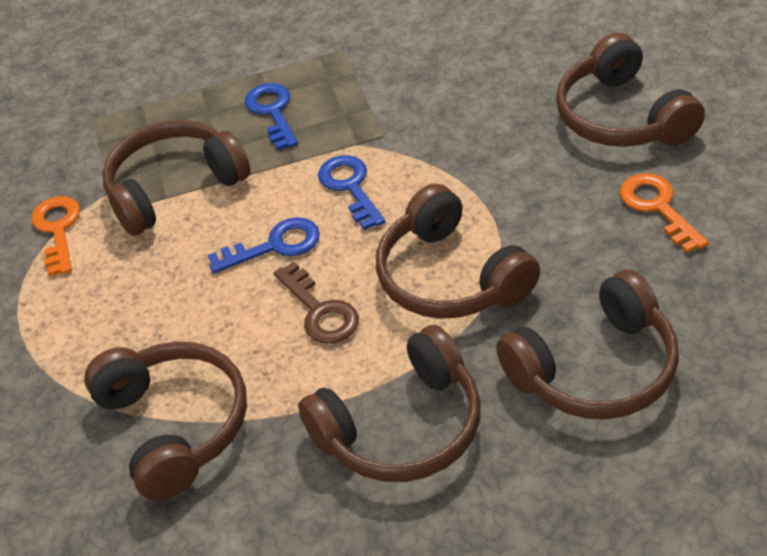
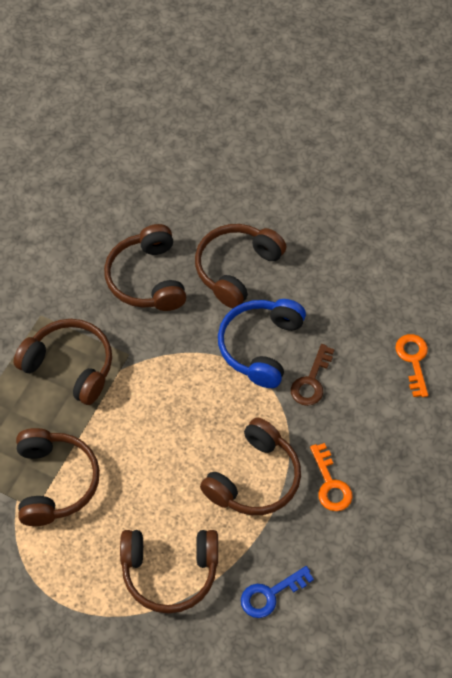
blue headphones: 0 -> 1
blue key: 3 -> 1

